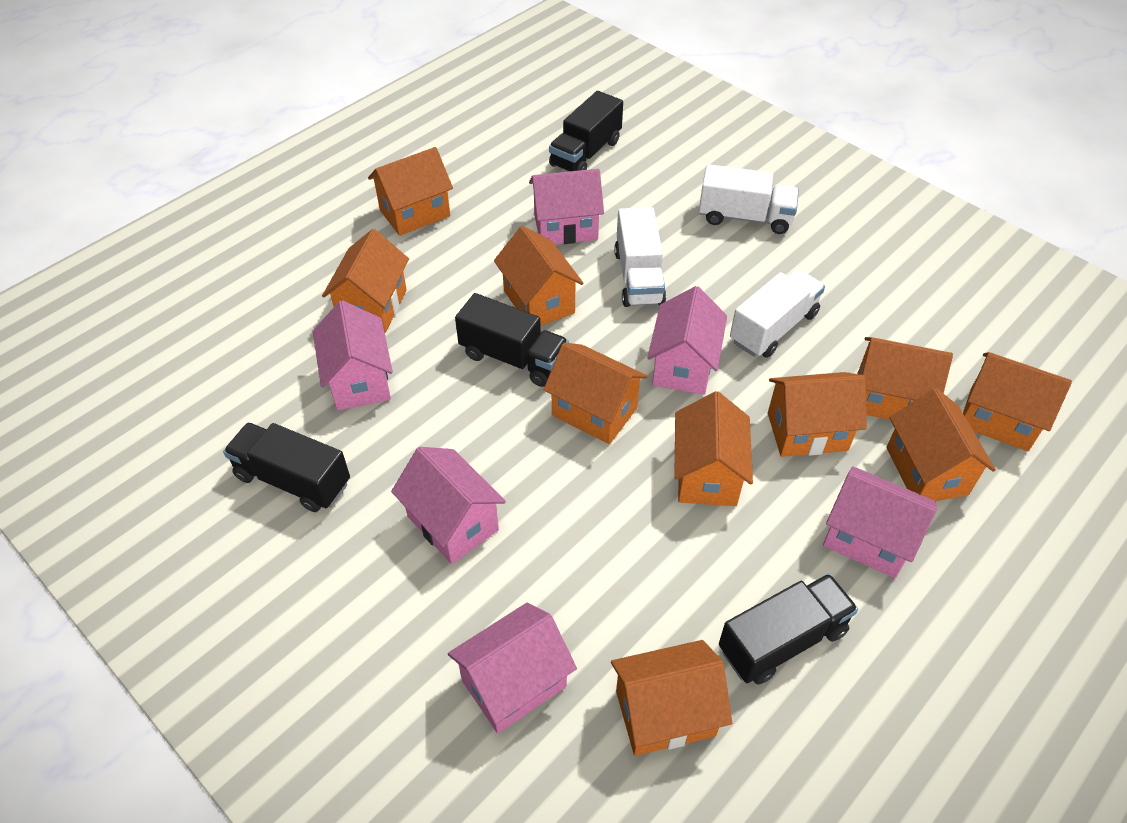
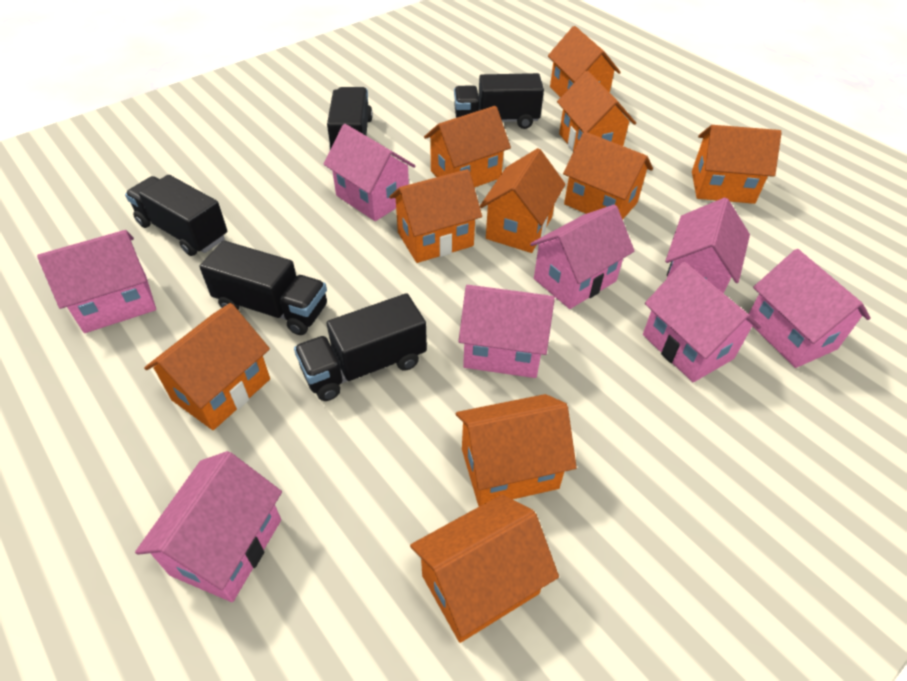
black truck: 4 -> 5
pink house: 6 -> 8
white truck: 3 -> 0

